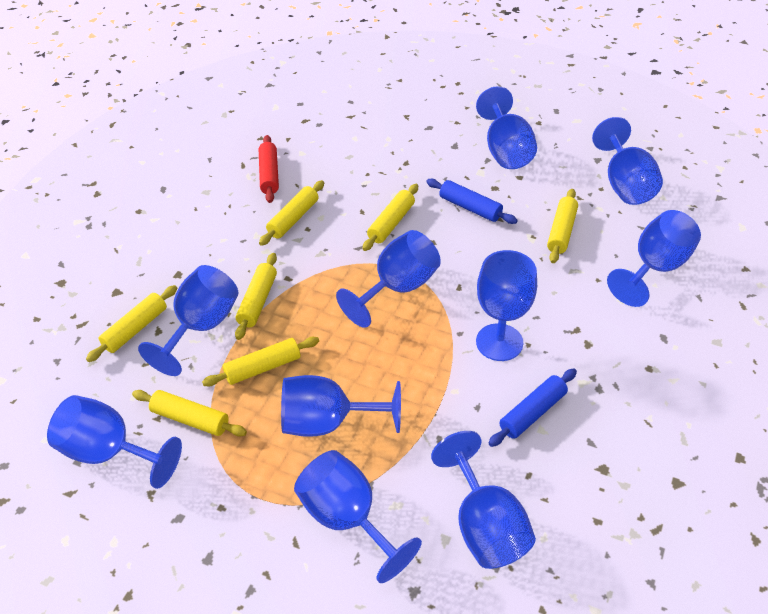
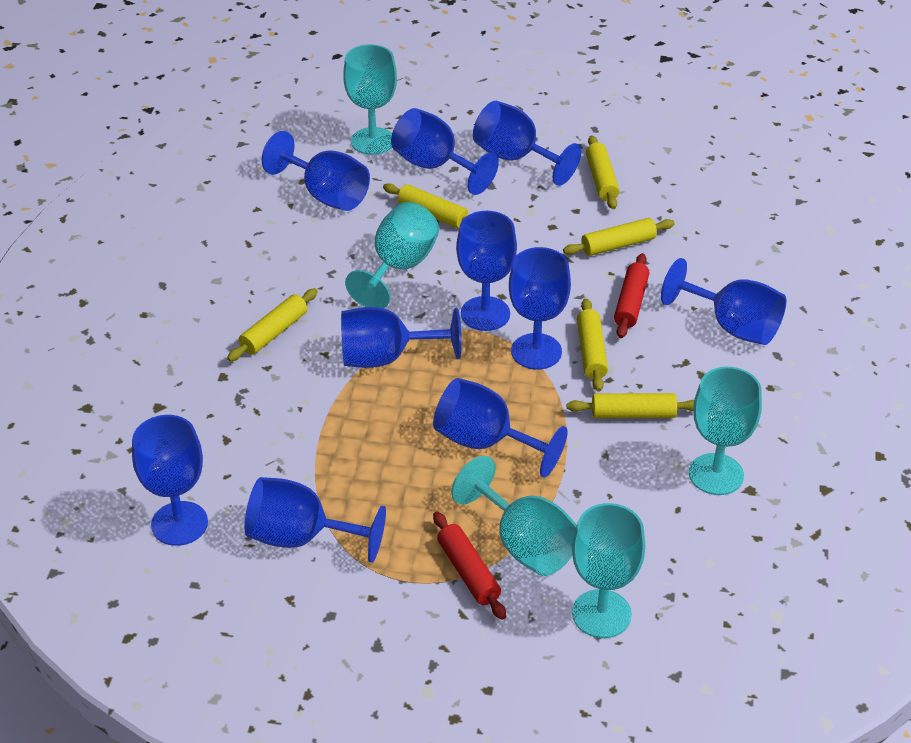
blue rolling pin: 2 -> 0
red rolling pin: 1 -> 2
turquoise goblet: 0 -> 5
yellow rolling pin: 7 -> 6

